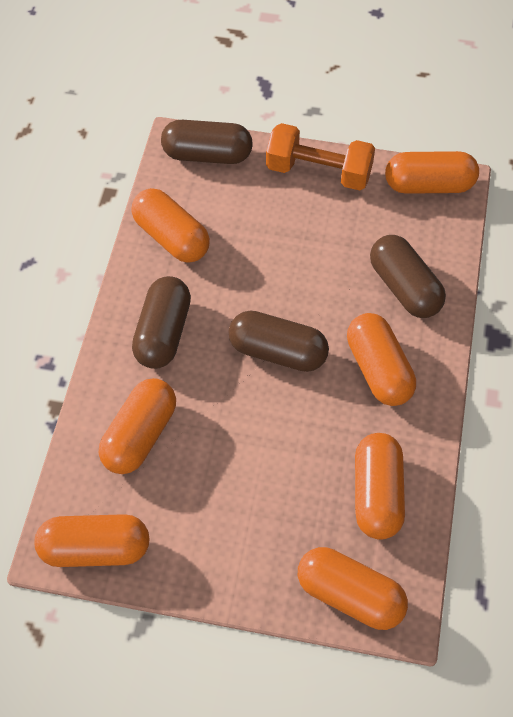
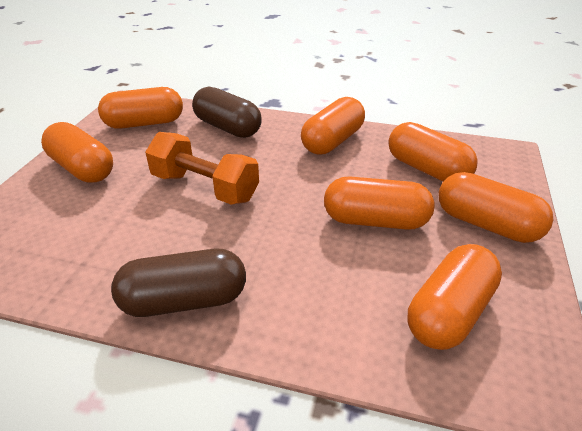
brown capsule: 4 -> 2

